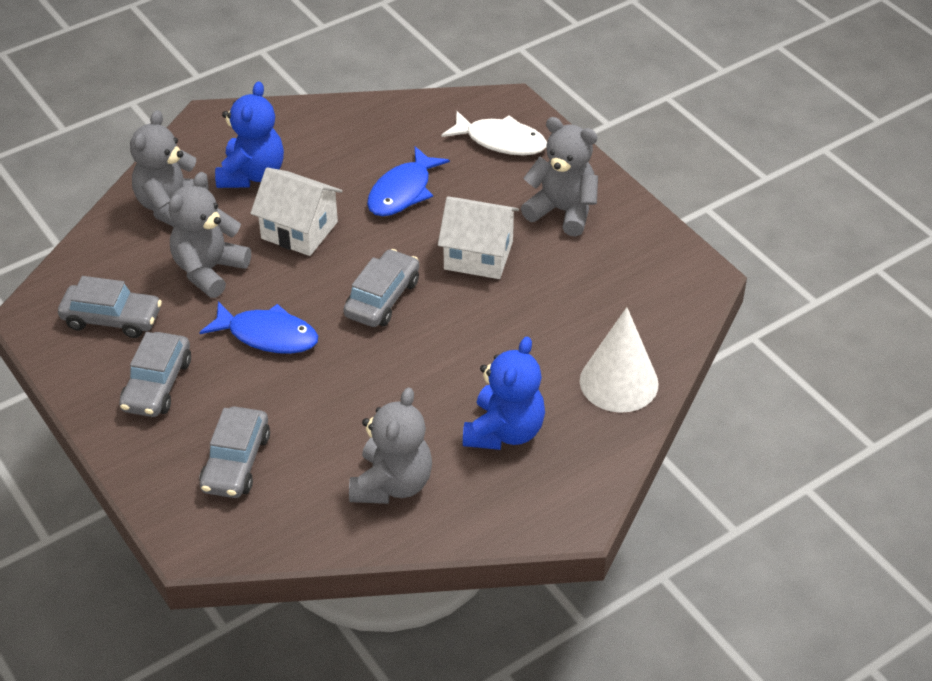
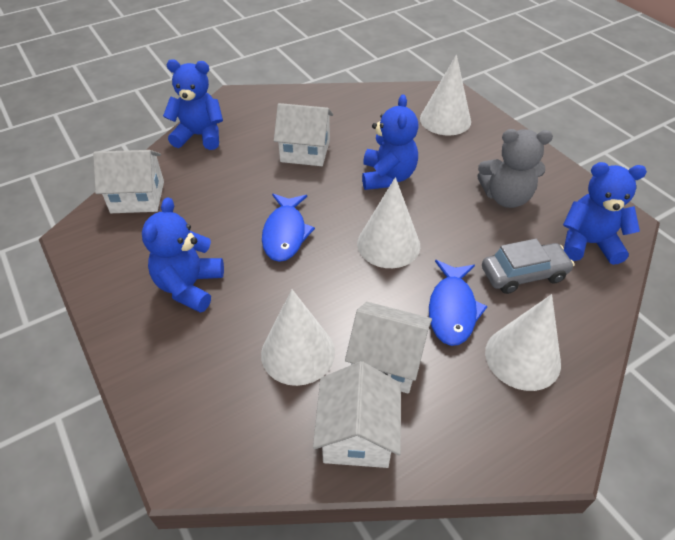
blue teddy bear: 2 -> 4
grey car: 4 -> 1
grey teddy bear: 4 -> 1
white cone: 1 -> 4
white fish: 1 -> 0
white house: 2 -> 4

